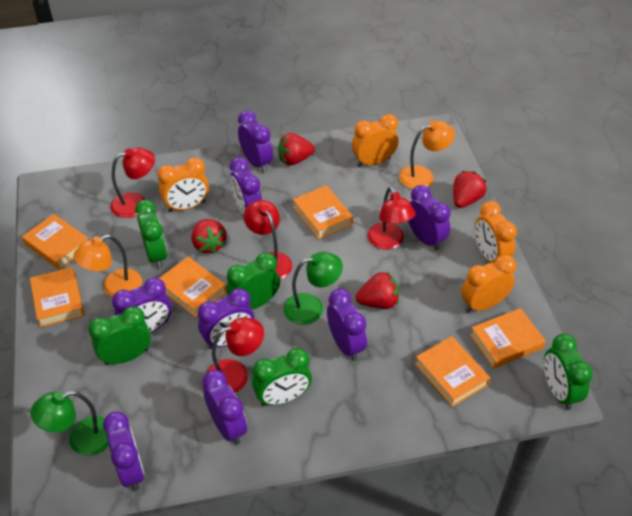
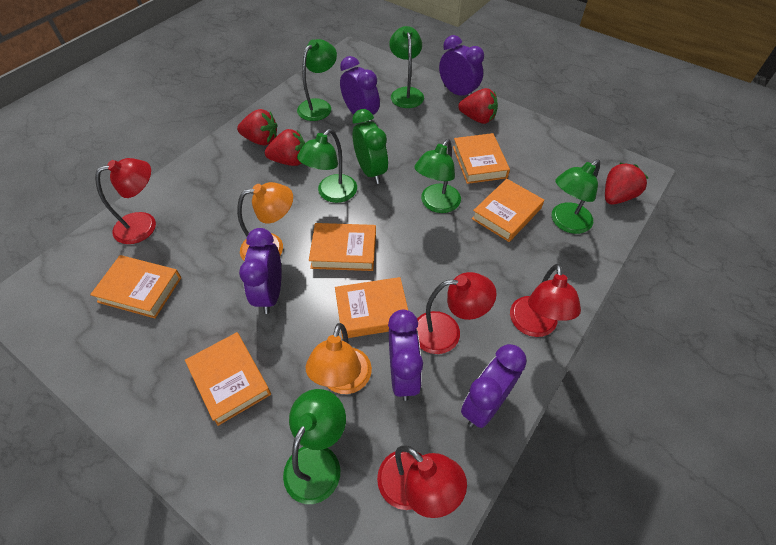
green clock: 5 -> 1
green lamp: 2 -> 6
orange clock: 4 -> 0
purple clock: 8 -> 5

